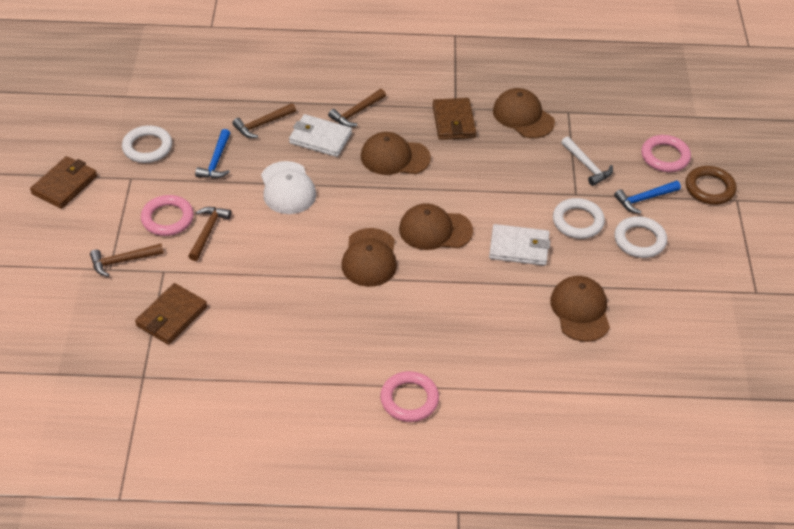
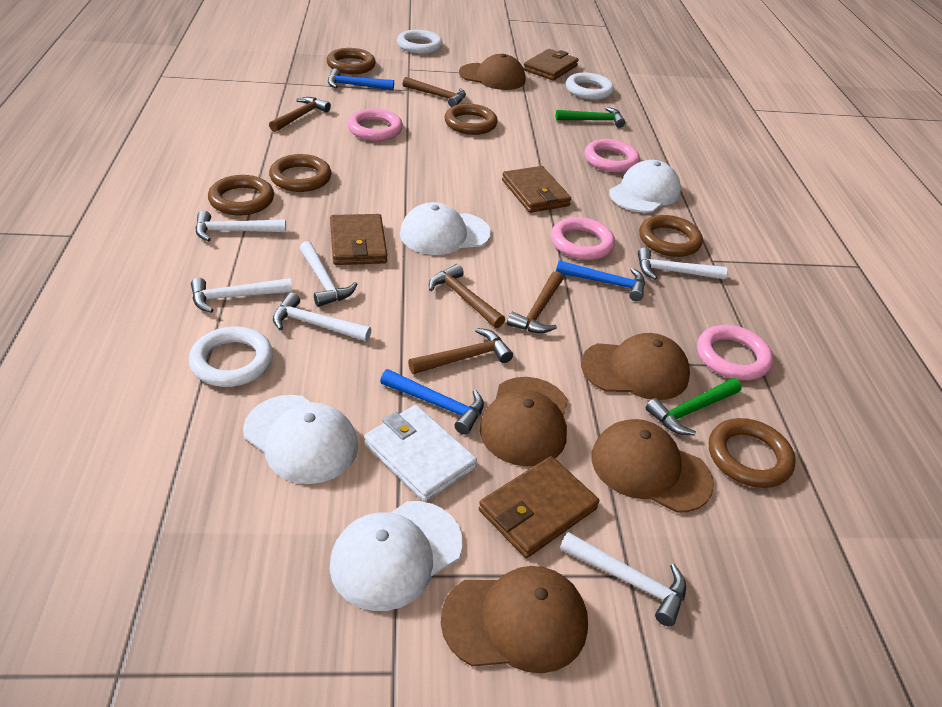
blue hammer: 2 -> 3
brown hammer: 4 -> 5
brown ring: 1 -> 6
brown wallet: 3 -> 4
green hammer: 0 -> 2
pink ring: 3 -> 4
white cap: 1 -> 4
white hammer: 1 -> 6
white wallet: 2 -> 1

